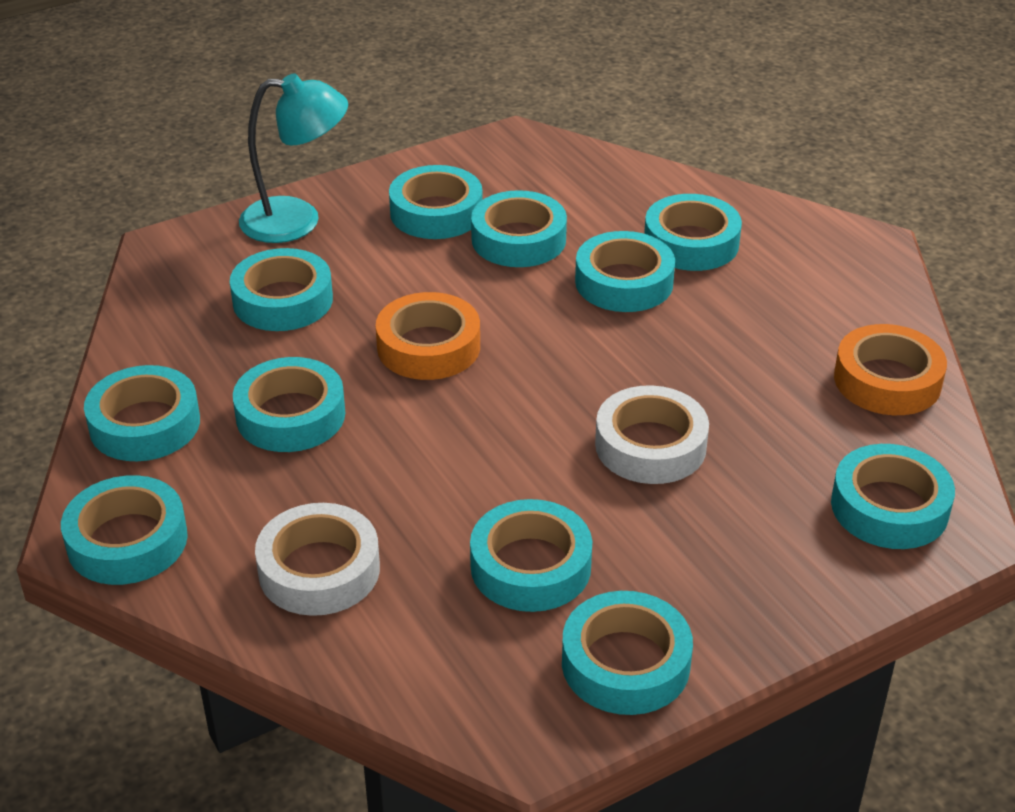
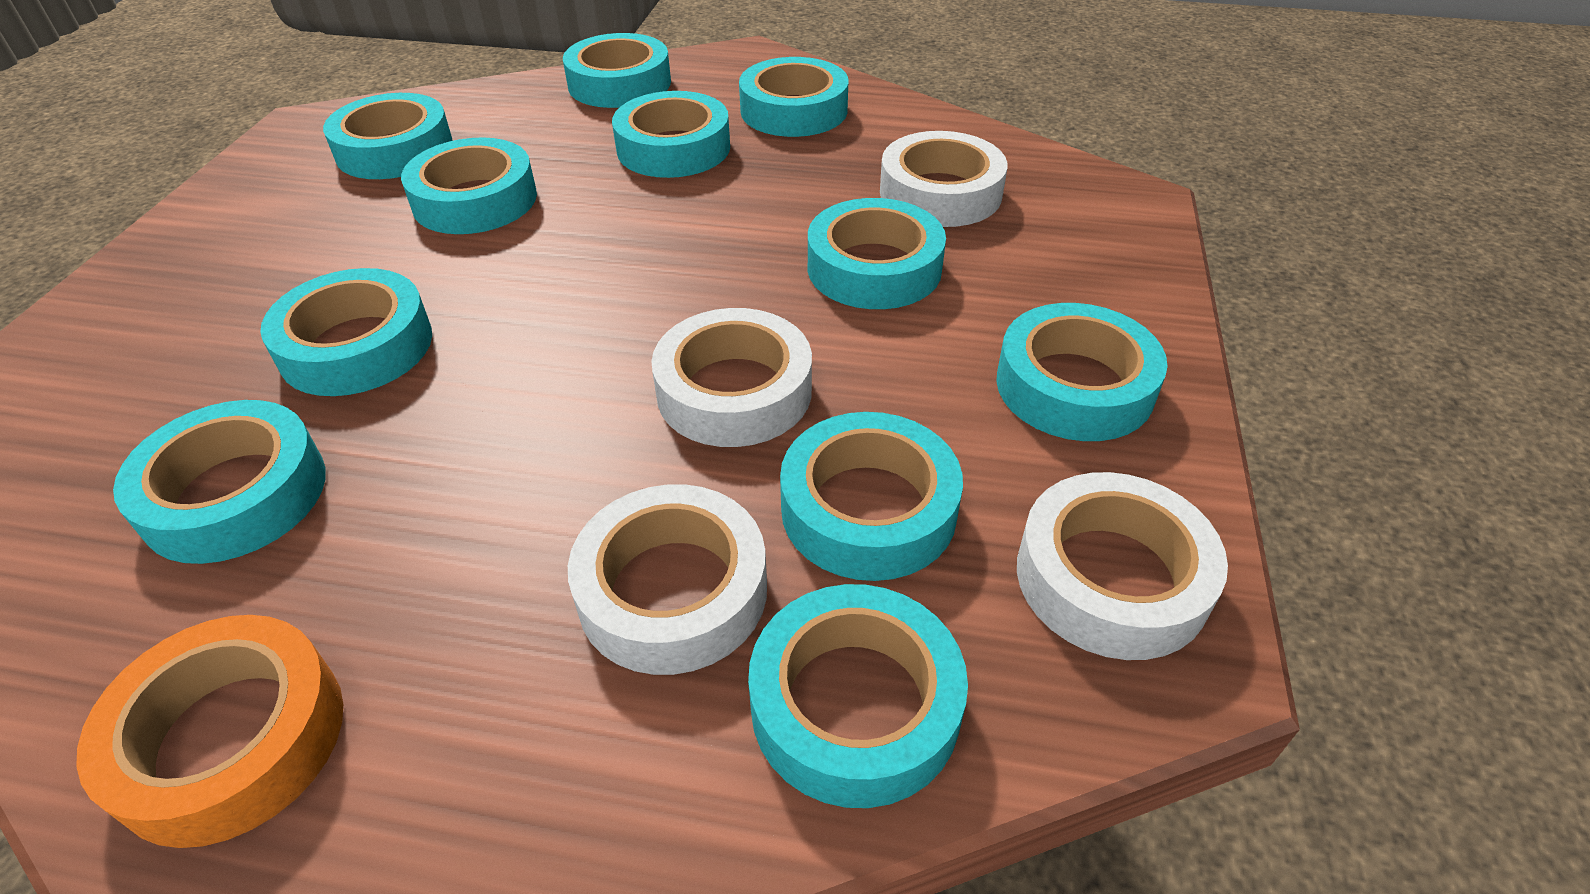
orange tape: 2 -> 1
turquoise lamp: 1 -> 0
white tape: 2 -> 4

